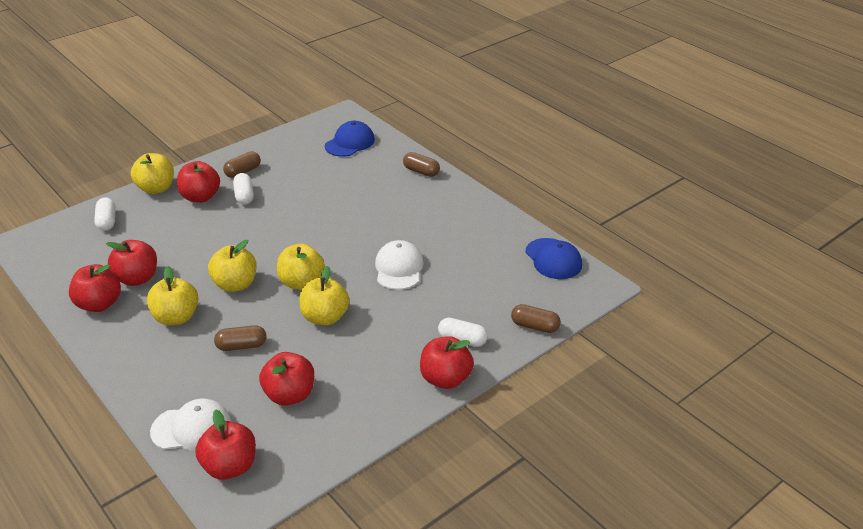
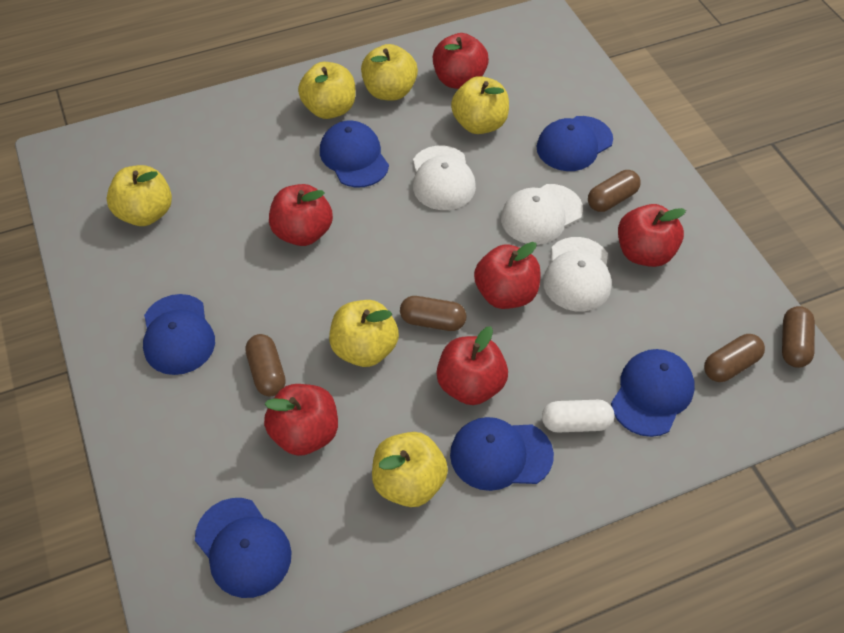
blue cap: 2 -> 6
brown capsule: 4 -> 5
white cap: 2 -> 3
white capsule: 3 -> 1
yellow apple: 5 -> 6

